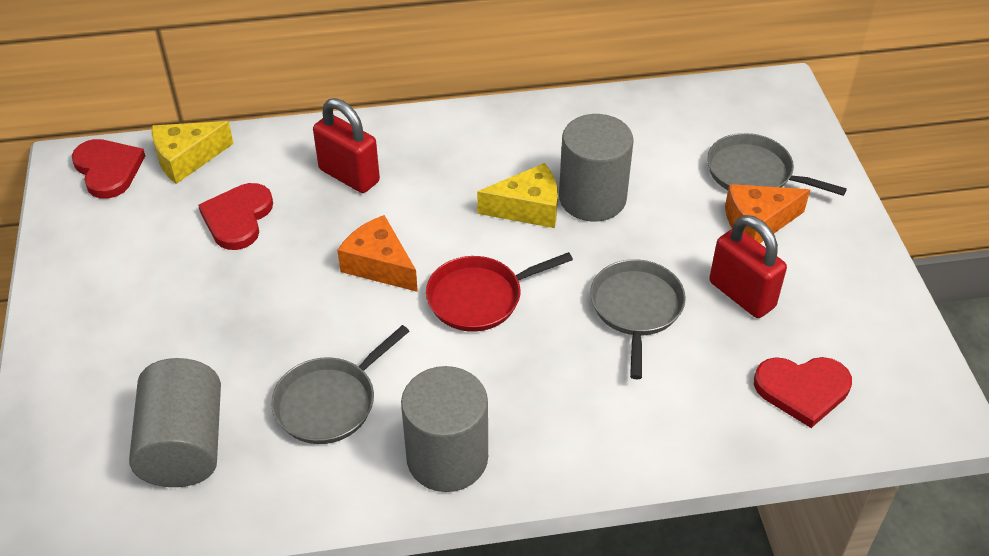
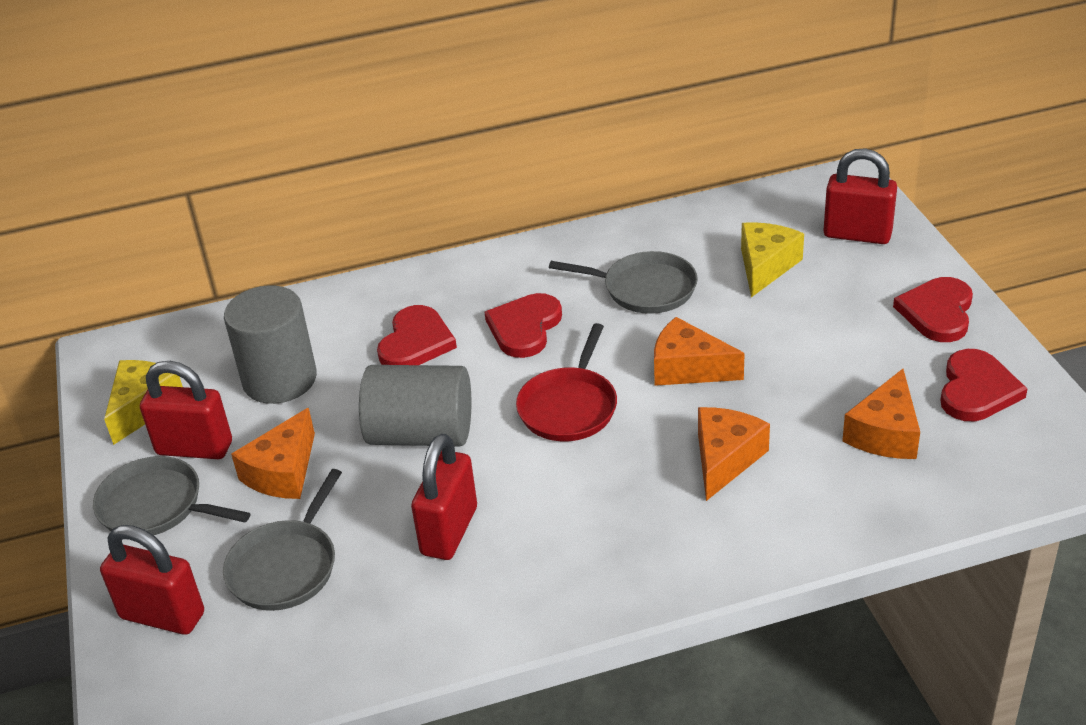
grey cylinder: 3 -> 2
orange cheese: 2 -> 4
red heart: 3 -> 4
red padlock: 2 -> 4

